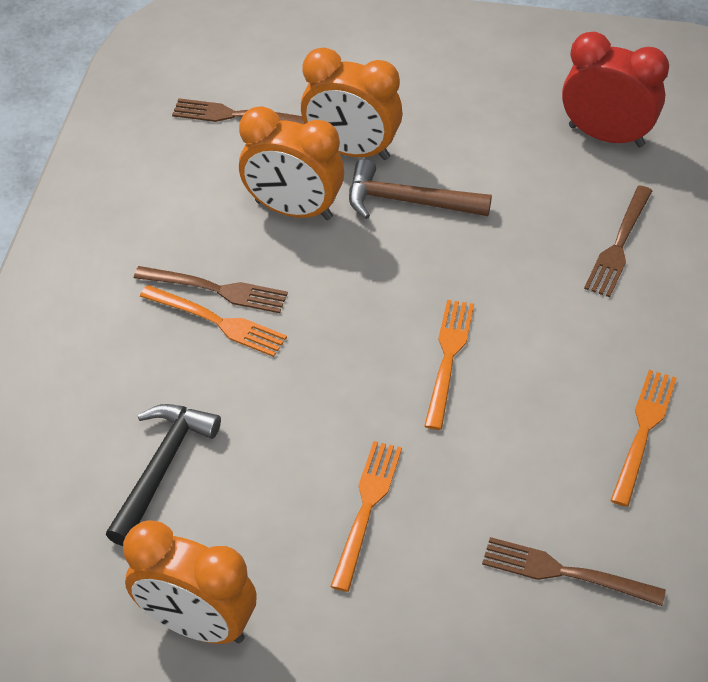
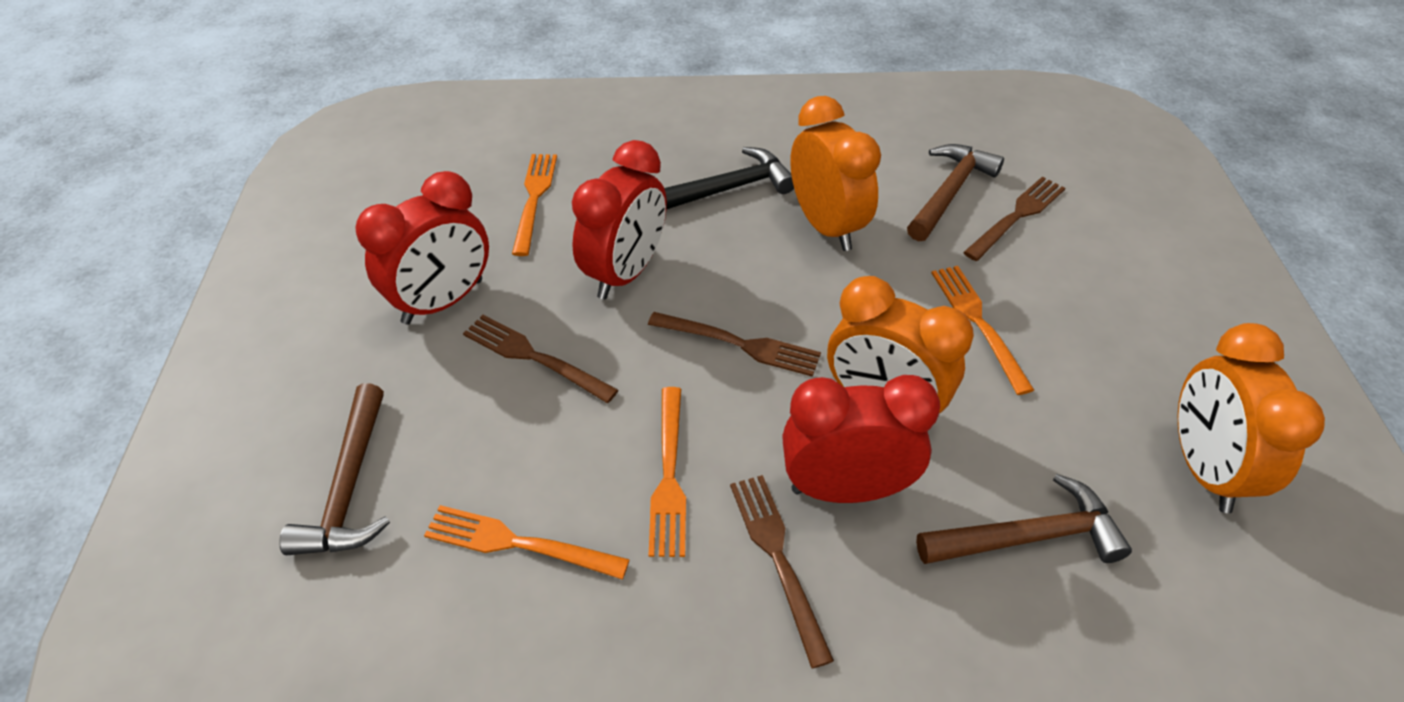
brown hammer: 1 -> 3
red clock: 1 -> 3

